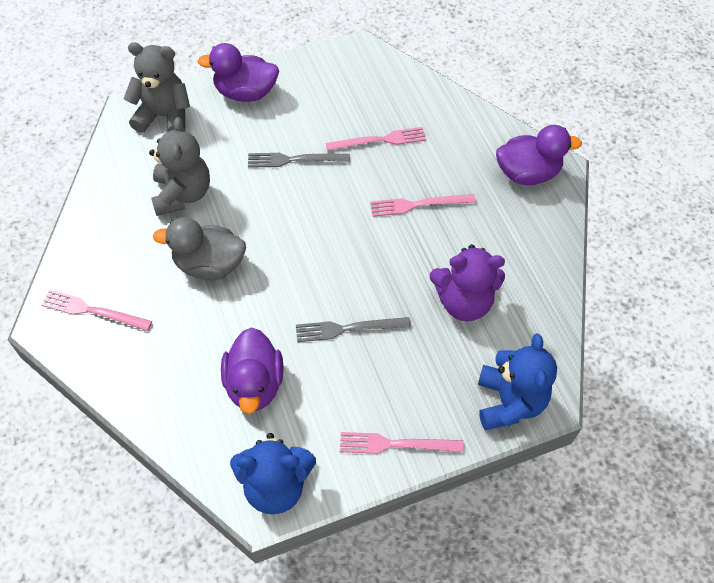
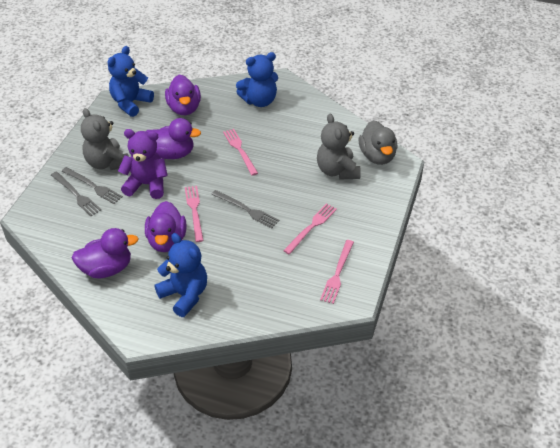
blue teddy bear: 2 -> 3
grey fork: 2 -> 3
purple duck: 3 -> 4

